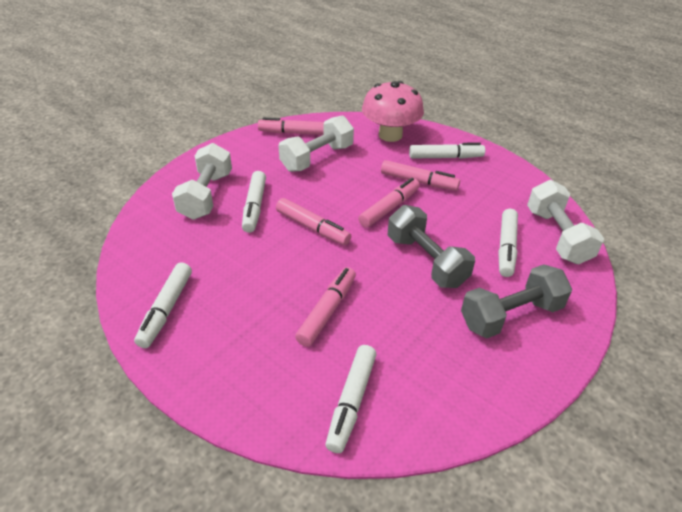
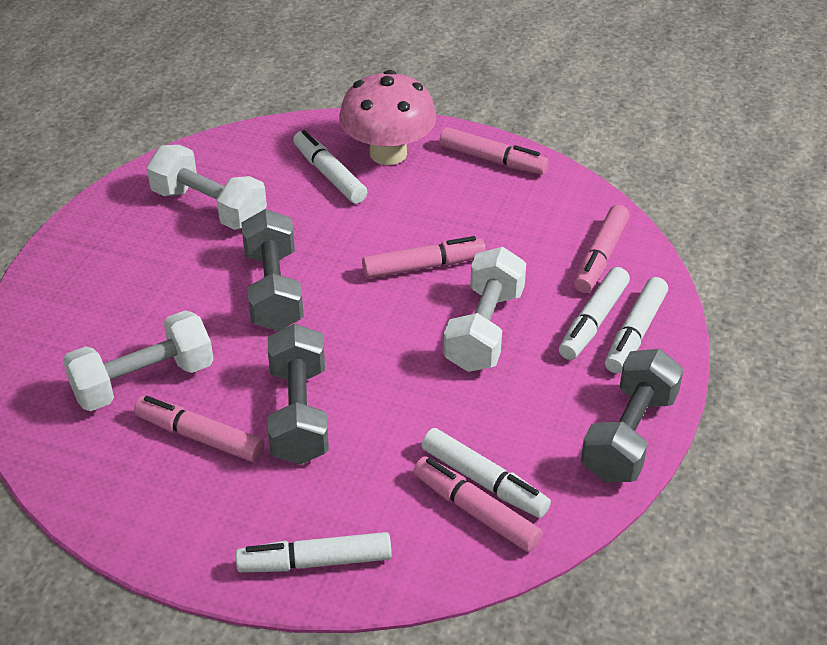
grey dumbbell: 2 -> 3

